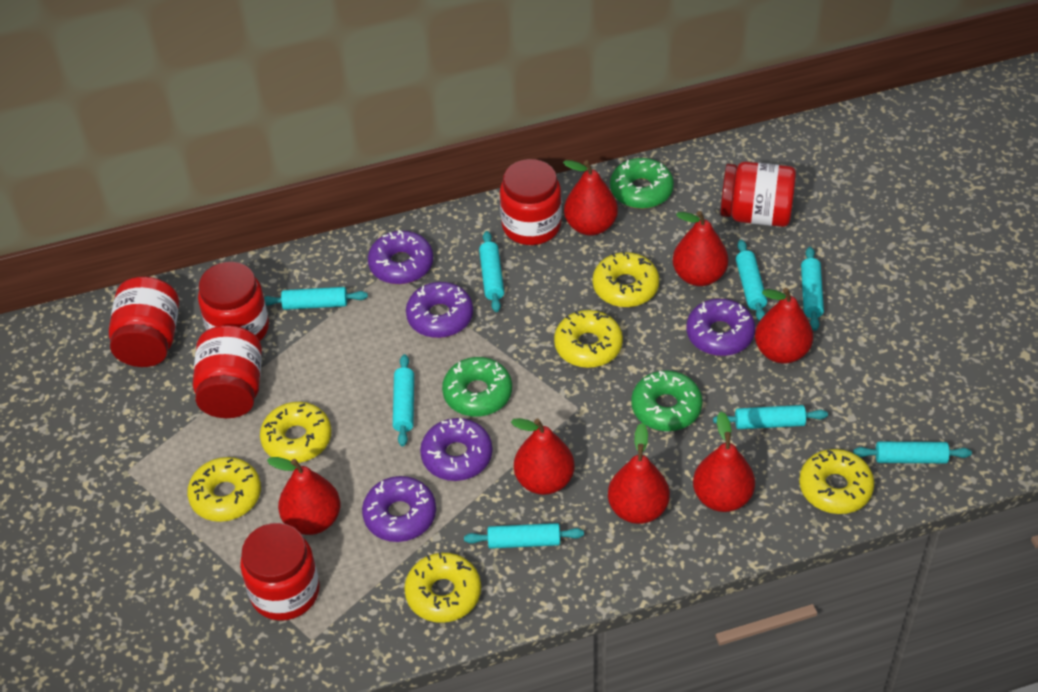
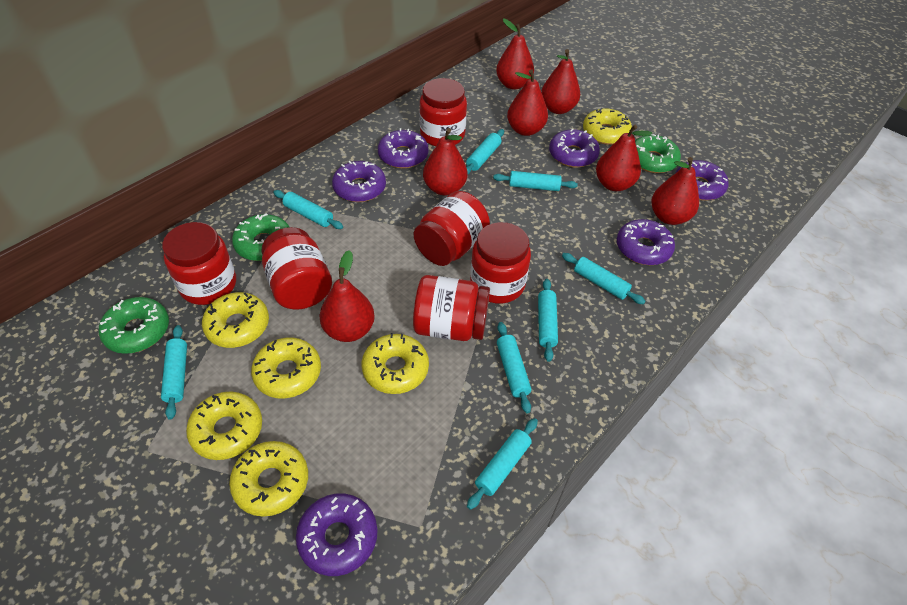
purple donut: 5 -> 6

